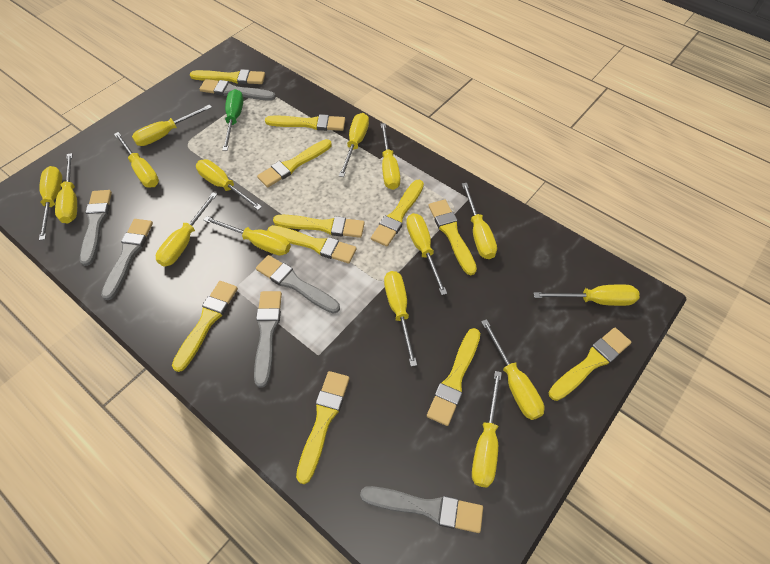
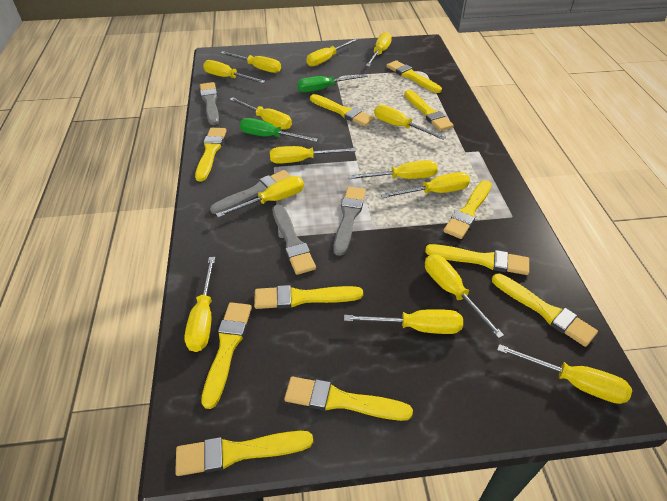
green screwdriver: 1 -> 2
grey brush: 6 -> 4
yellow screwdriver: 15 -> 14

